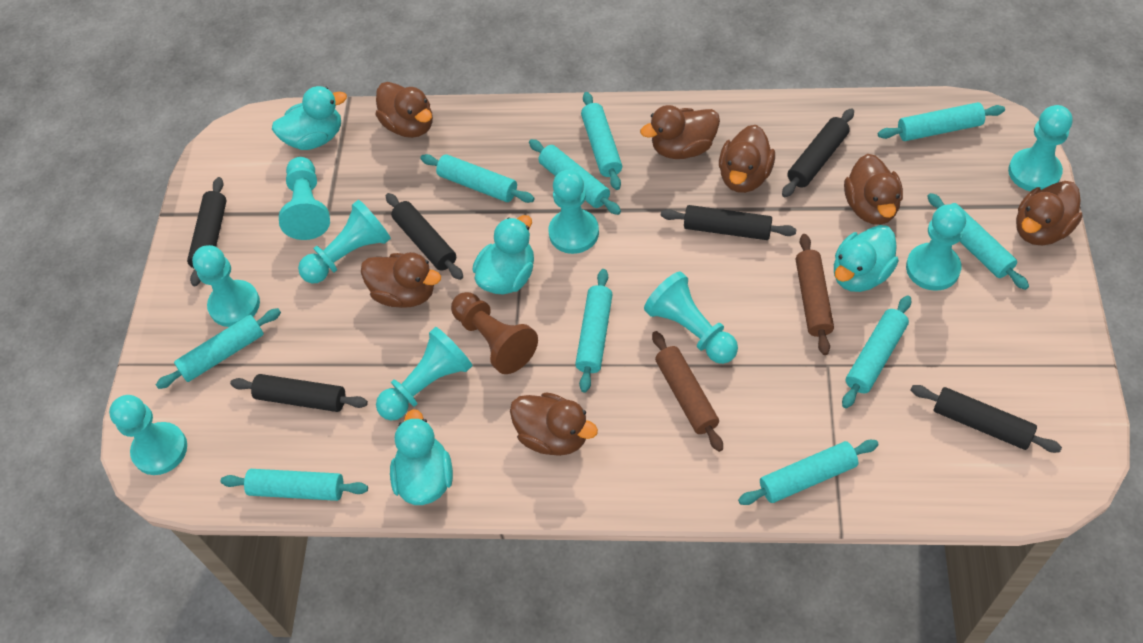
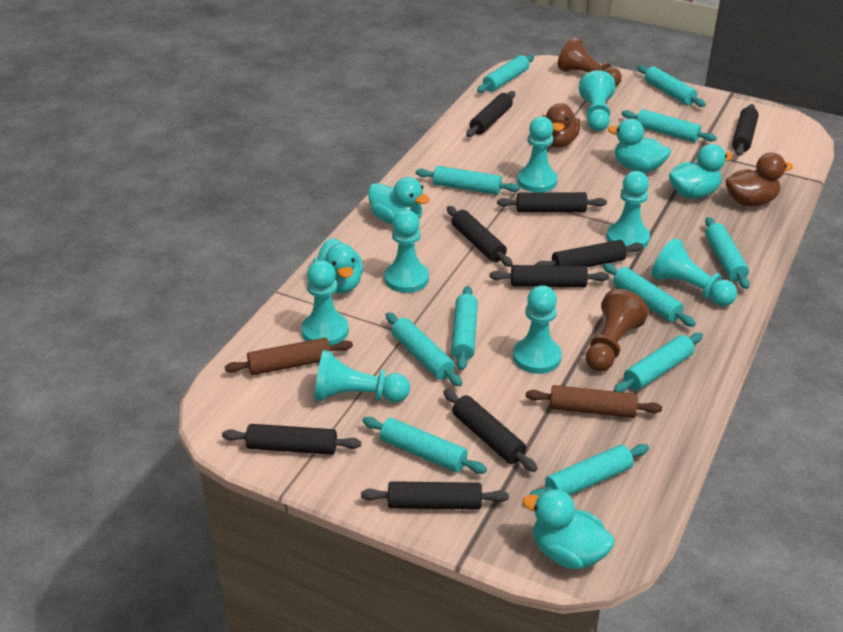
black rolling pin: 6 -> 9
brown duck: 7 -> 2
brown pawn: 1 -> 2
turquoise duck: 4 -> 5
turquoise pawn: 9 -> 8
turquoise rolling pin: 10 -> 11

